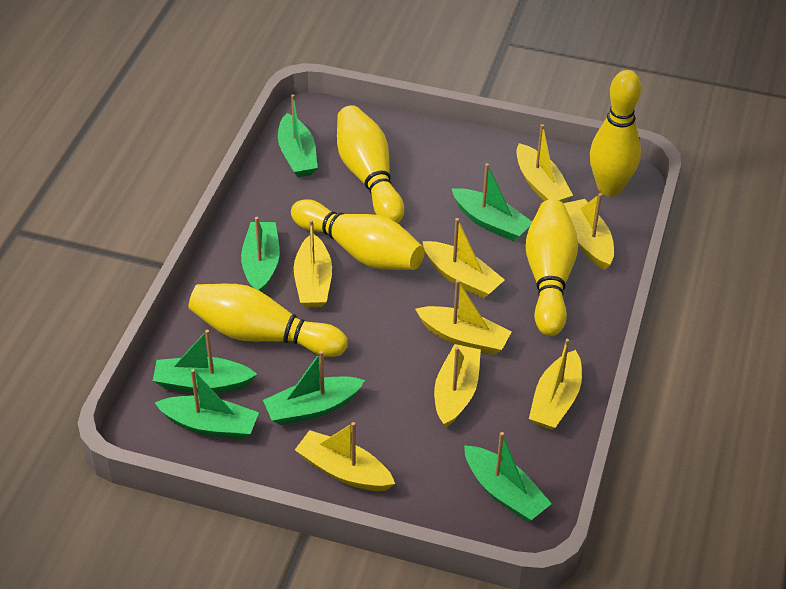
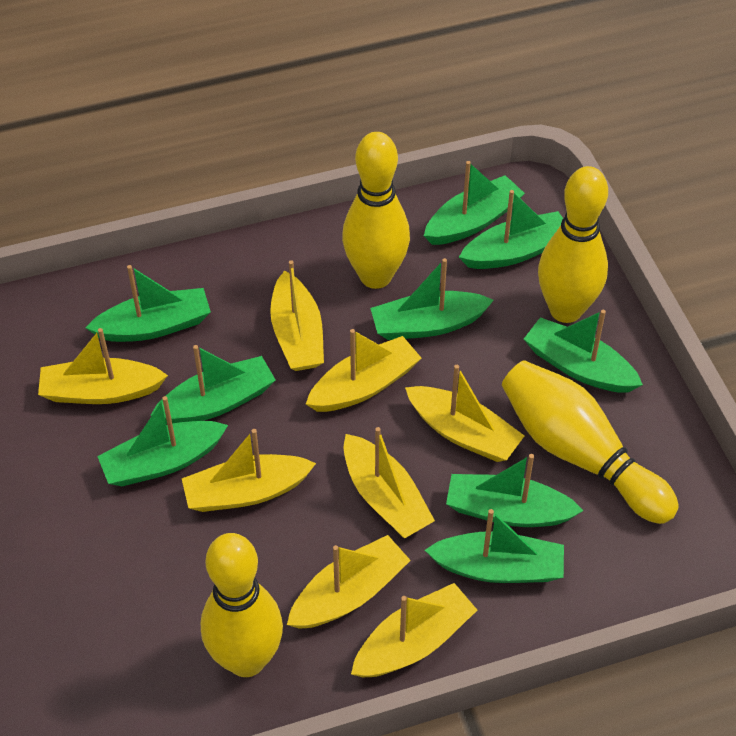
green boat: 7 -> 9
yellow bowling pin: 5 -> 4

